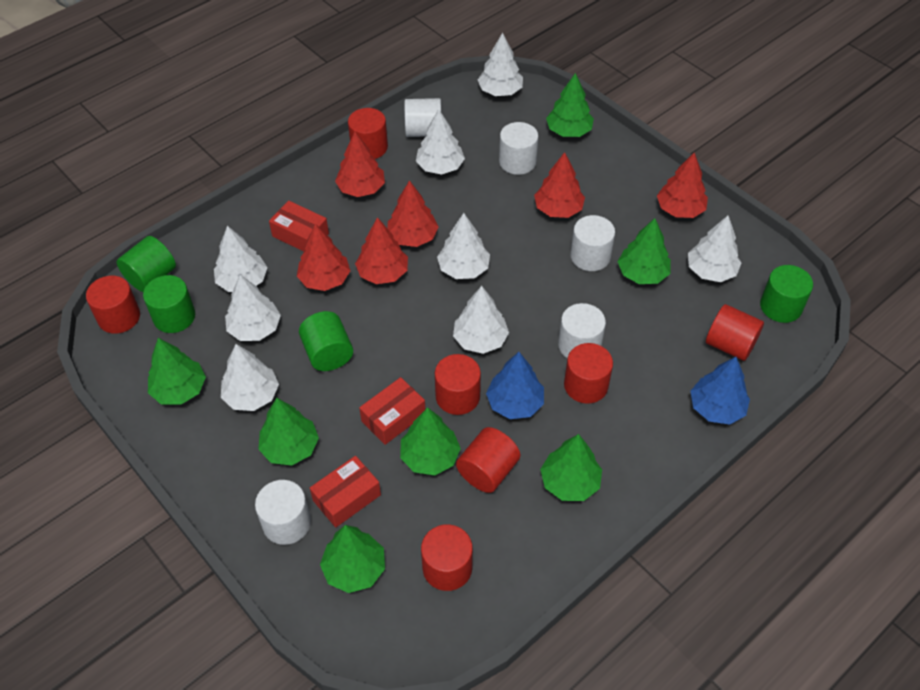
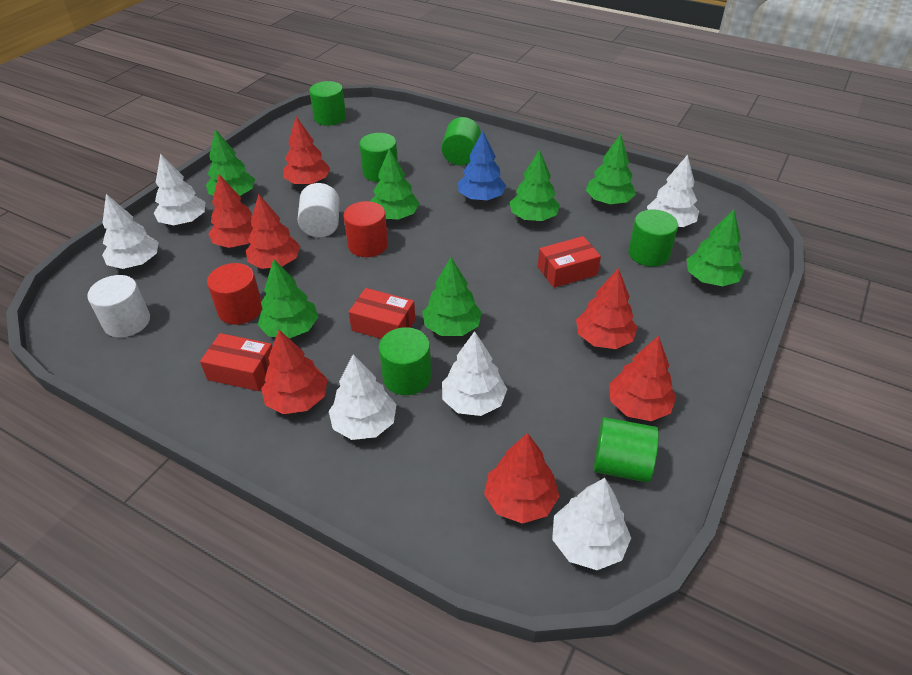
blue tree: 2 -> 1
green cylinder: 4 -> 6
red cylinder: 7 -> 2
red tree: 6 -> 7
white cylinder: 5 -> 2
white tree: 8 -> 6

